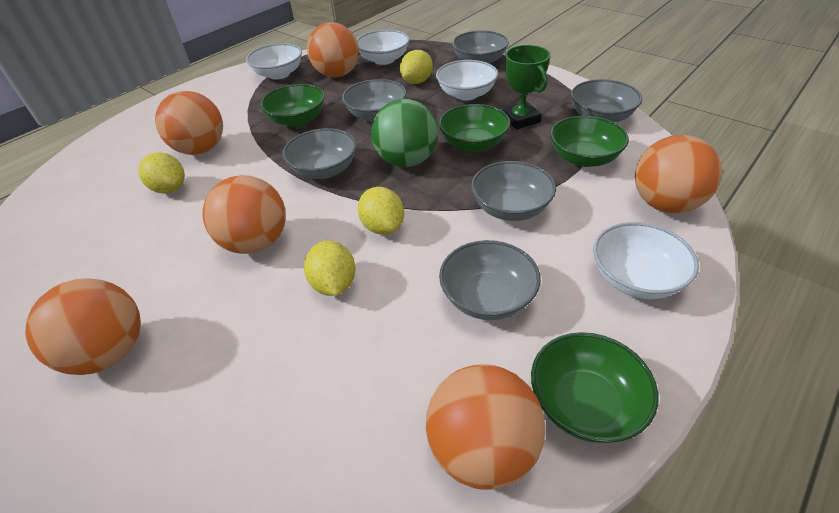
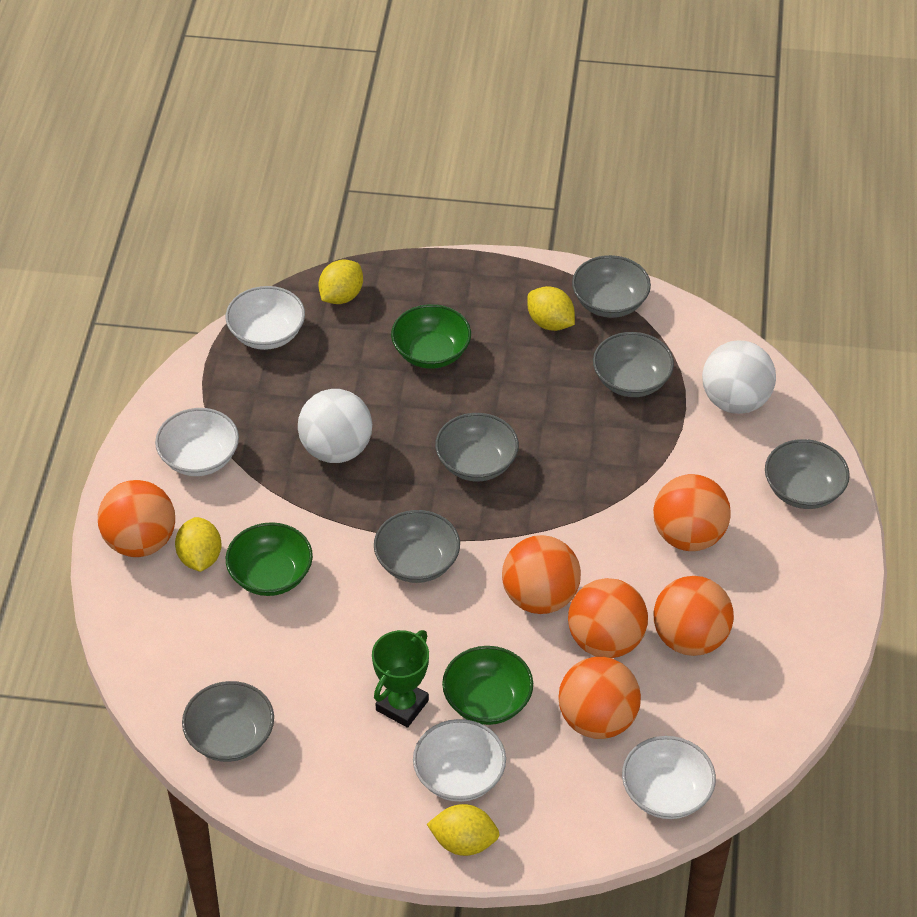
green ball: 1 -> 0
green bowl: 4 -> 3
white ball: 0 -> 2

